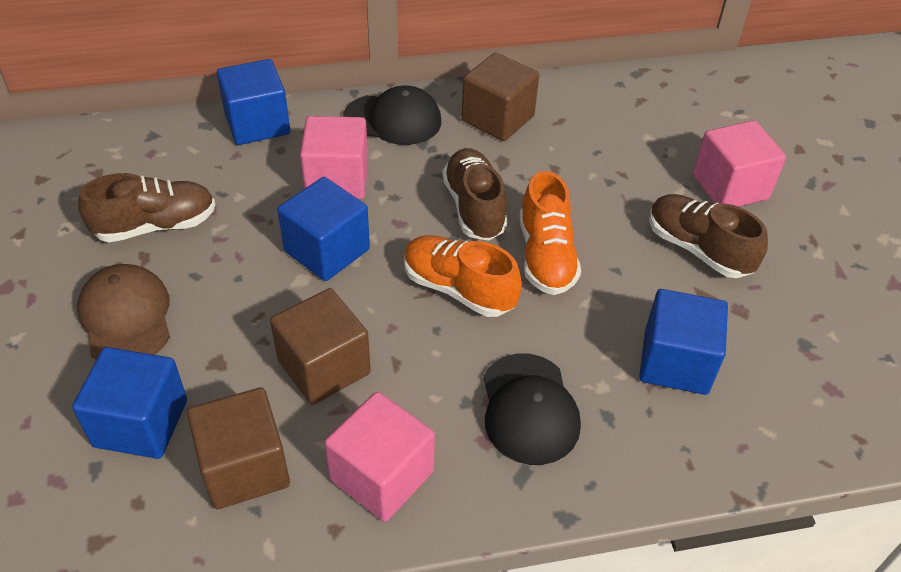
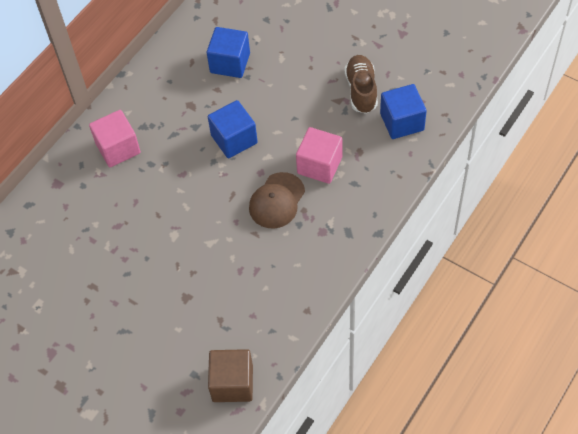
black cap: 2 -> 0
blue cube: 4 -> 3
brown cube: 3 -> 1
brown shoe: 3 -> 1
orange shoe: 2 -> 0
pink cube: 3 -> 2

